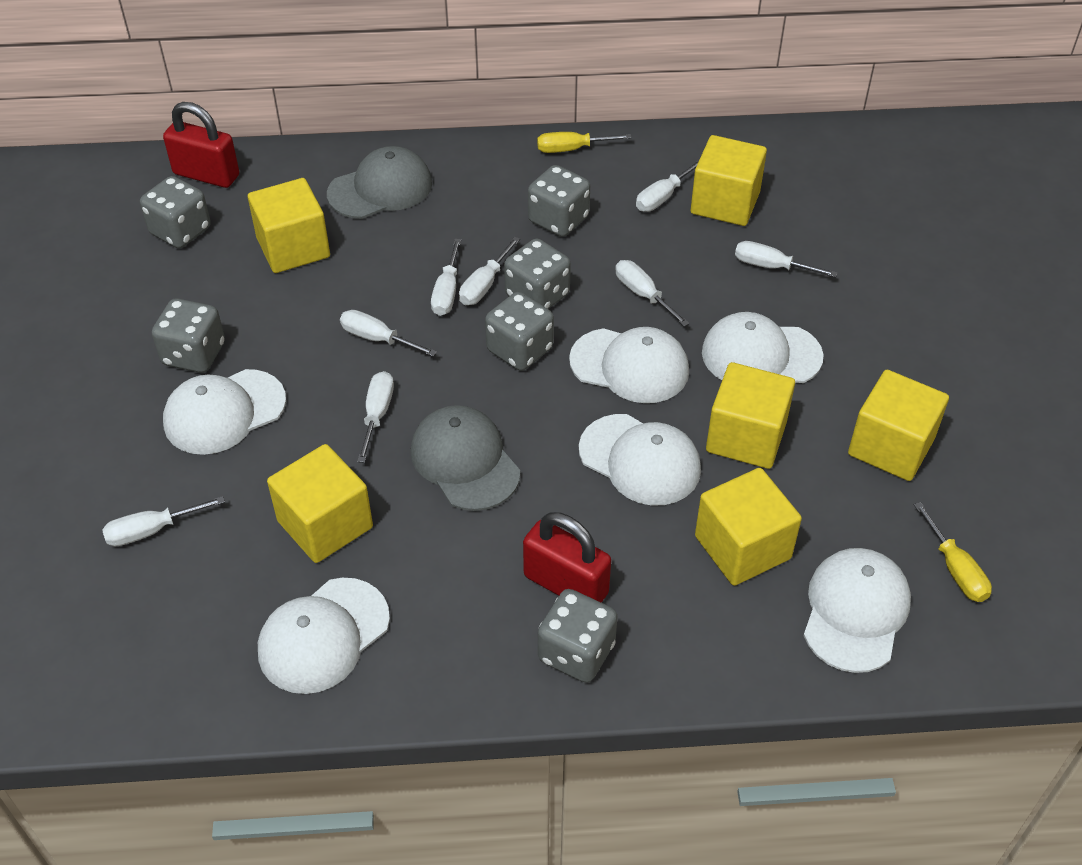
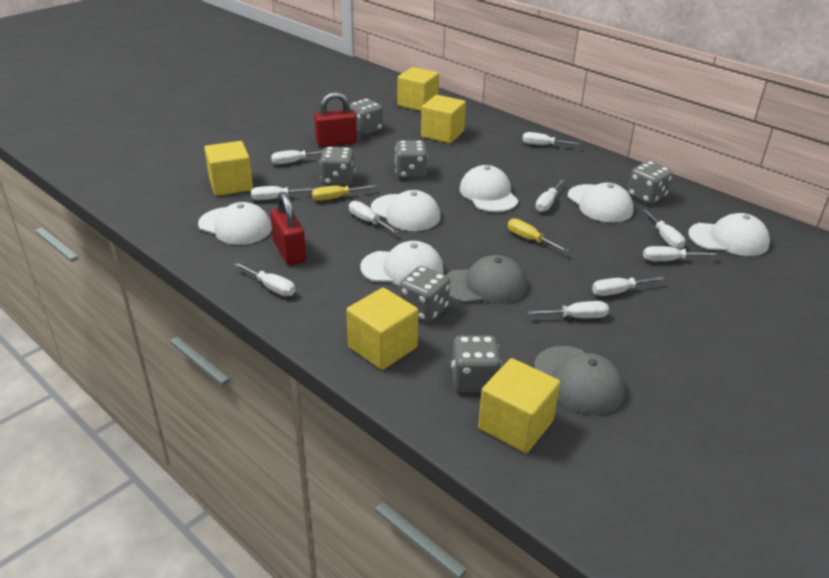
white screwdriver: 8 -> 10
yellow cube: 6 -> 5

